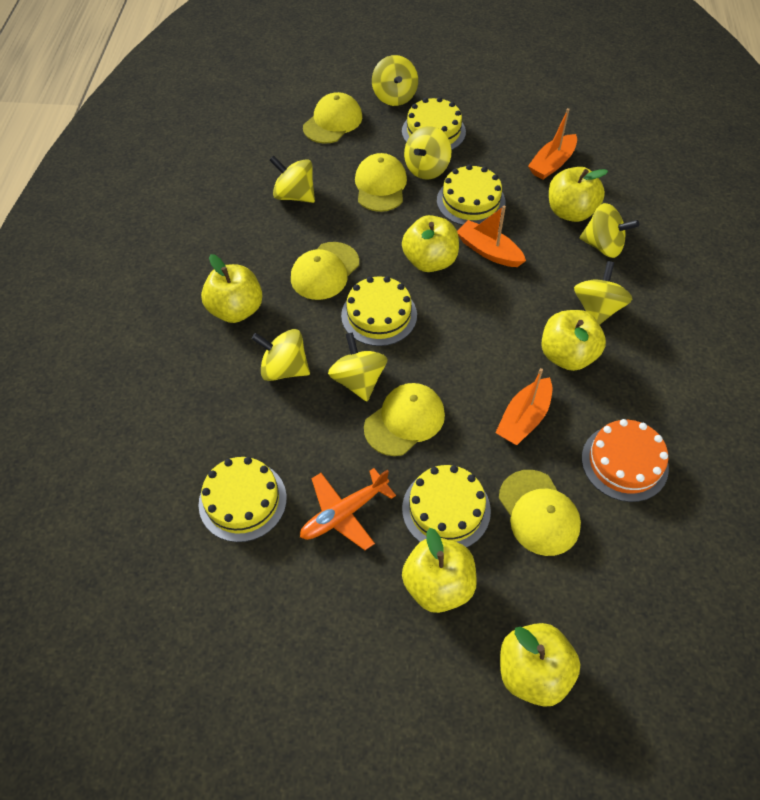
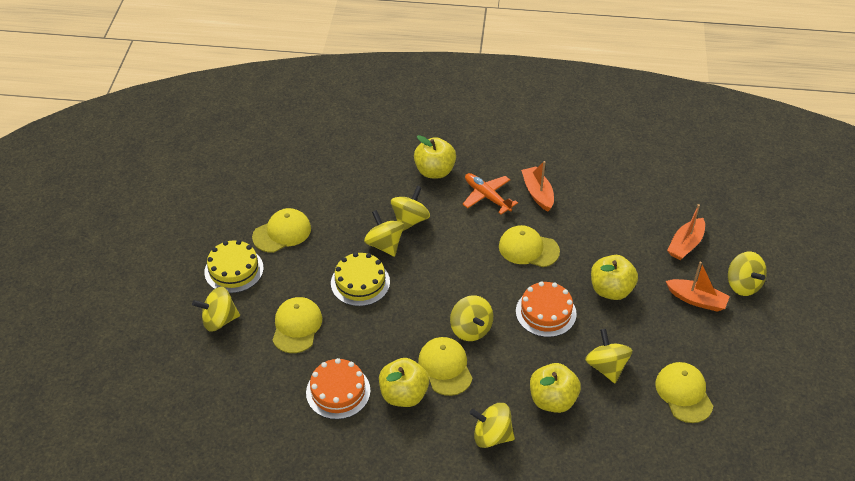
orange cake: 1 -> 2
yellow apple: 6 -> 4
yellow cake: 5 -> 2

